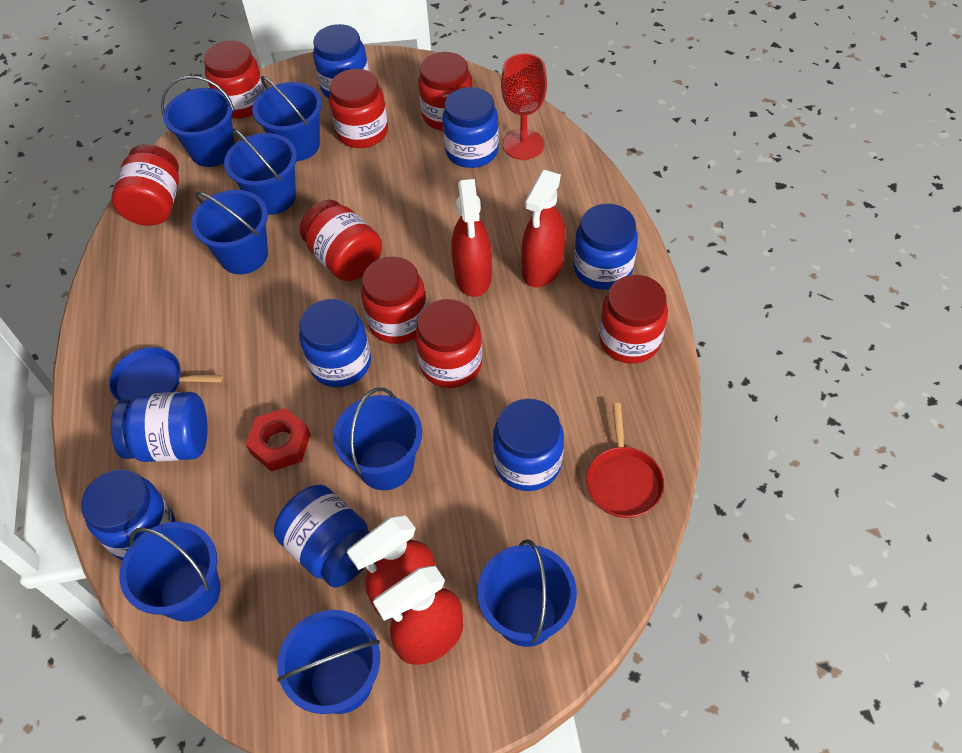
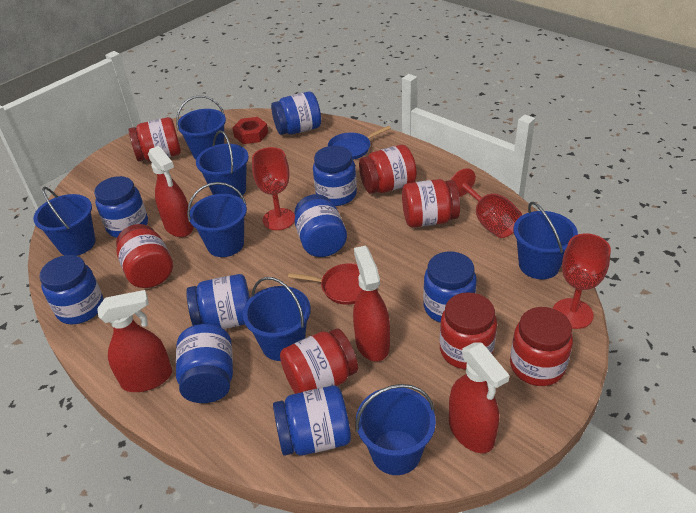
blue bucket: 8 -> 7
blue jar: 8 -> 9
red goblet: 1 -> 3
red jar: 8 -> 7

